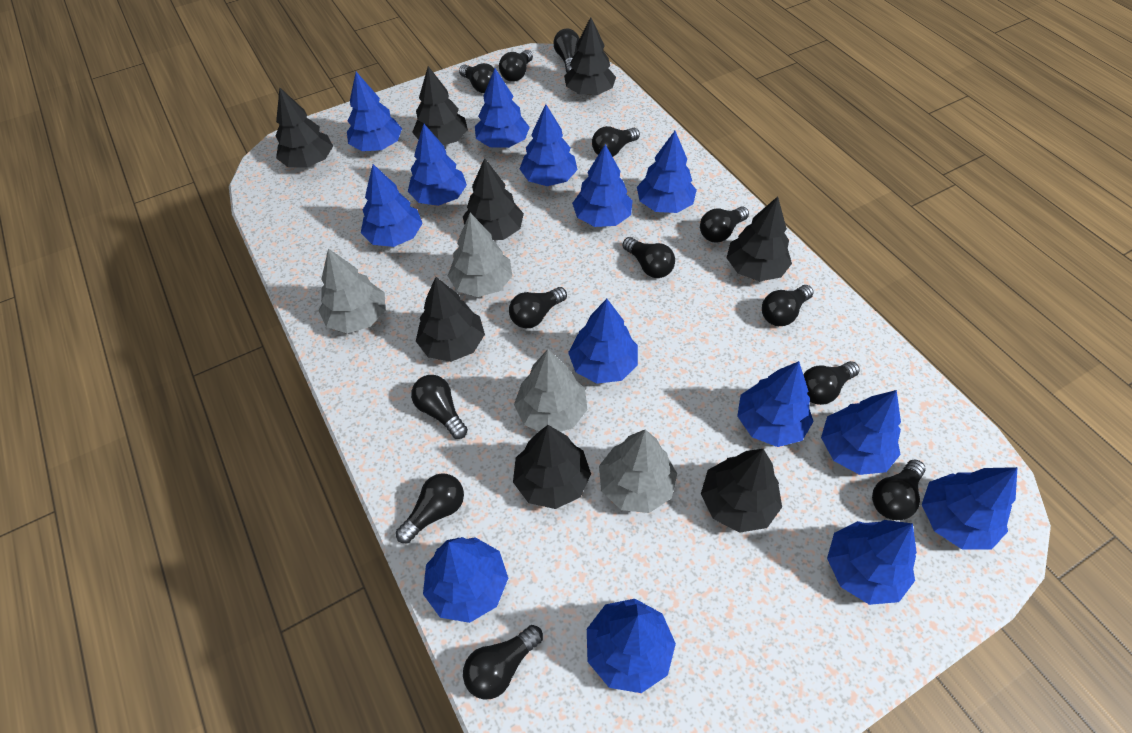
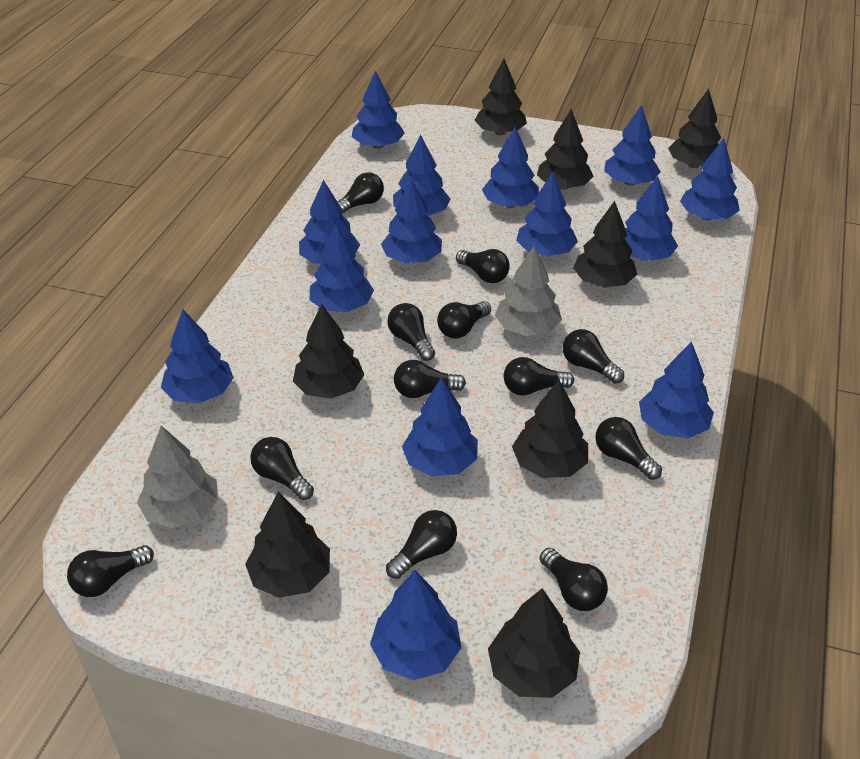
black light bulb: 13 -> 12
grey tree: 4 -> 2

